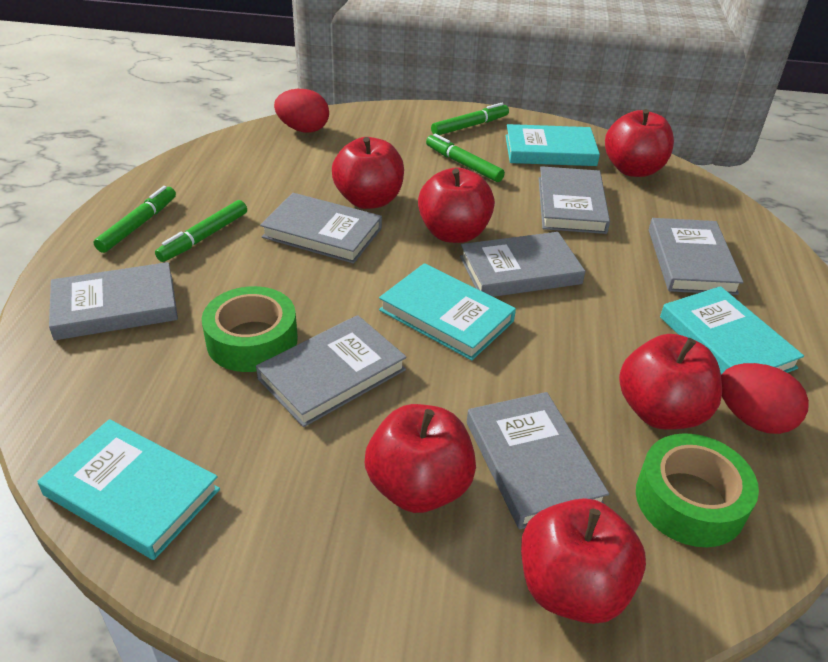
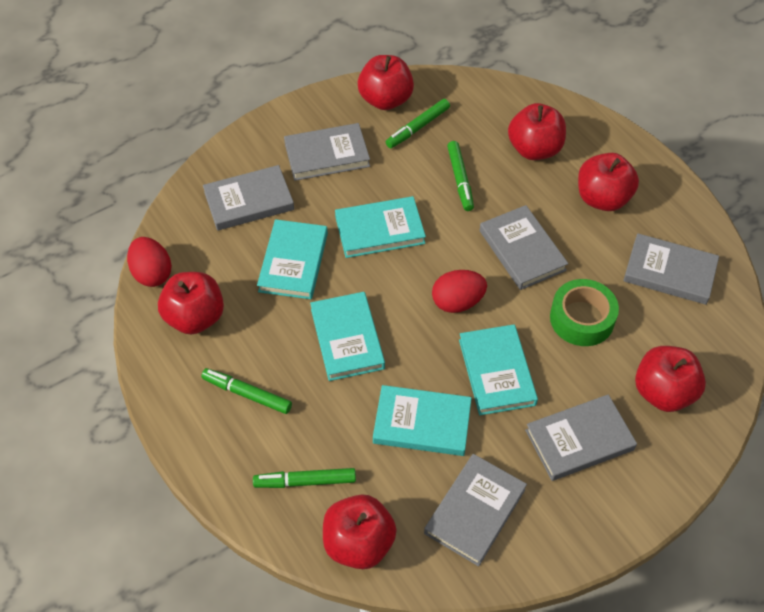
green tape: 2 -> 1
grey book: 7 -> 6
turquoise book: 4 -> 5

